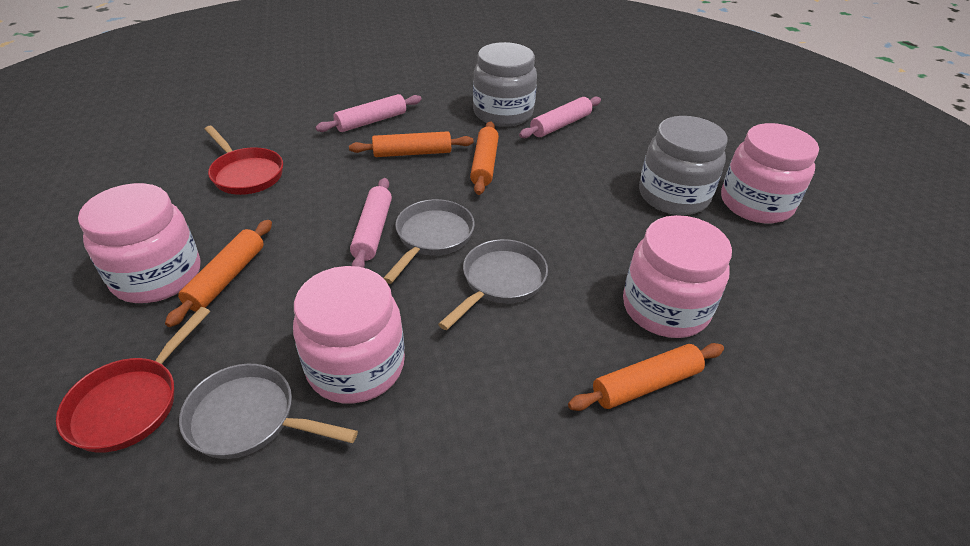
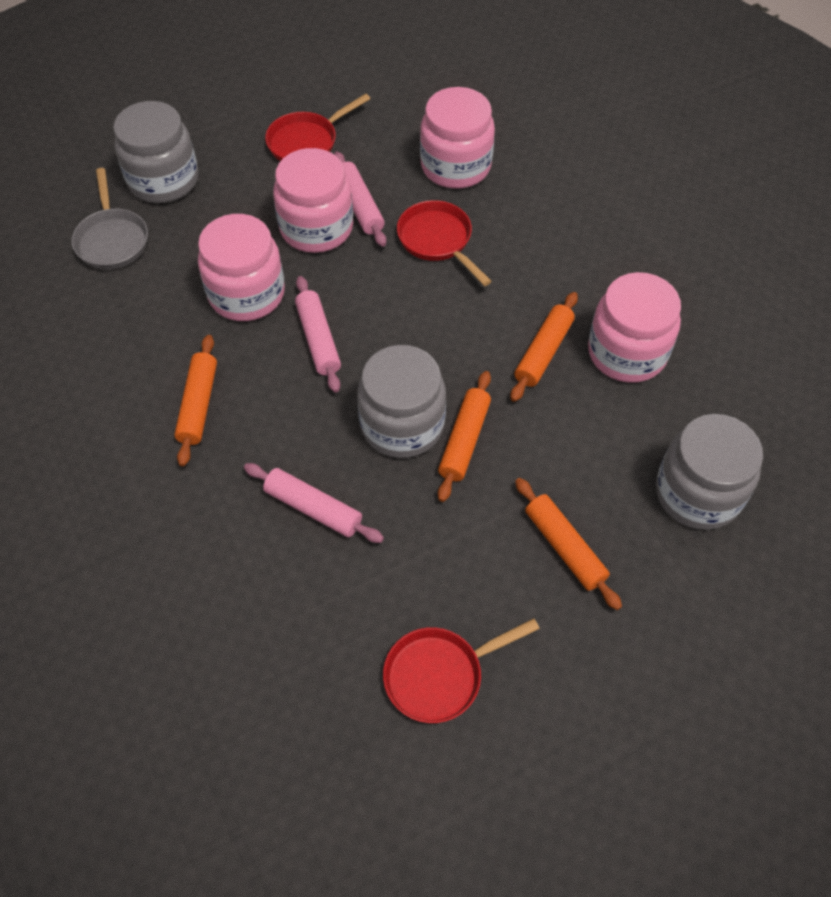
grey jar: 2 -> 3
grey pan: 3 -> 1
red pan: 2 -> 3

